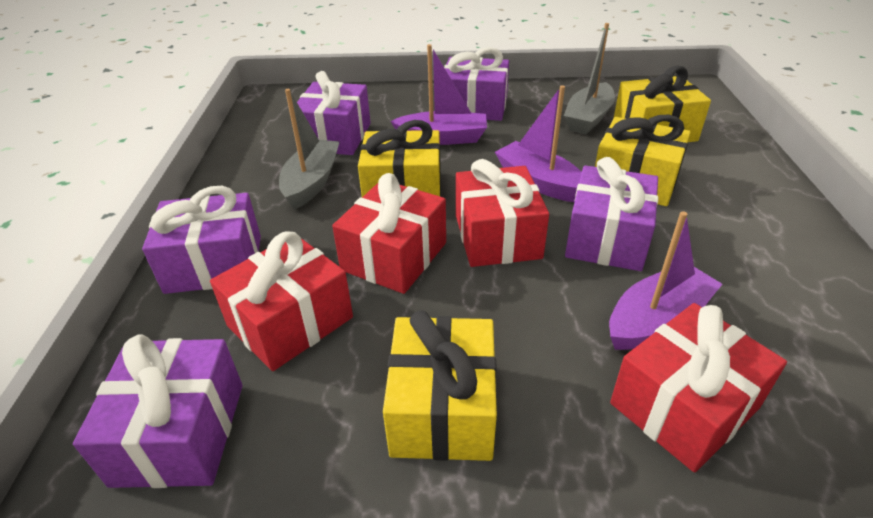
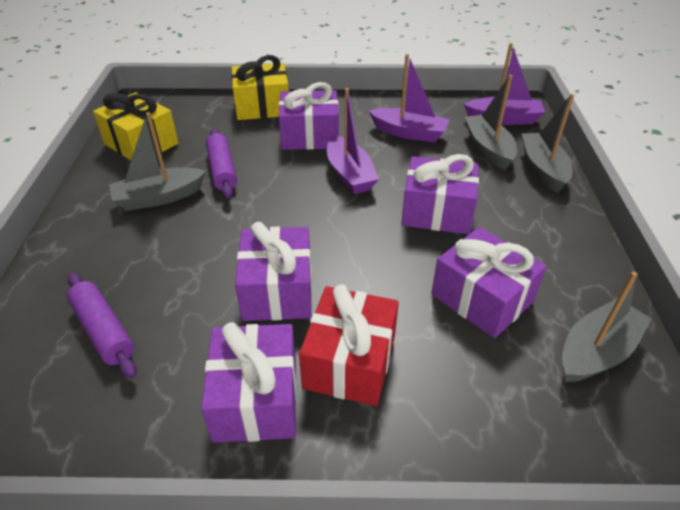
grey boat: 2 -> 4
purple rolling pin: 0 -> 2
red gift: 4 -> 1
yellow gift: 4 -> 2

